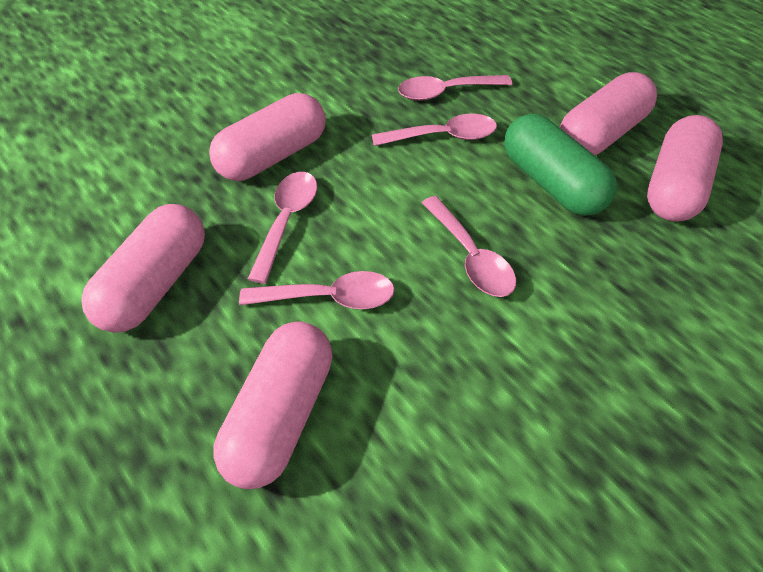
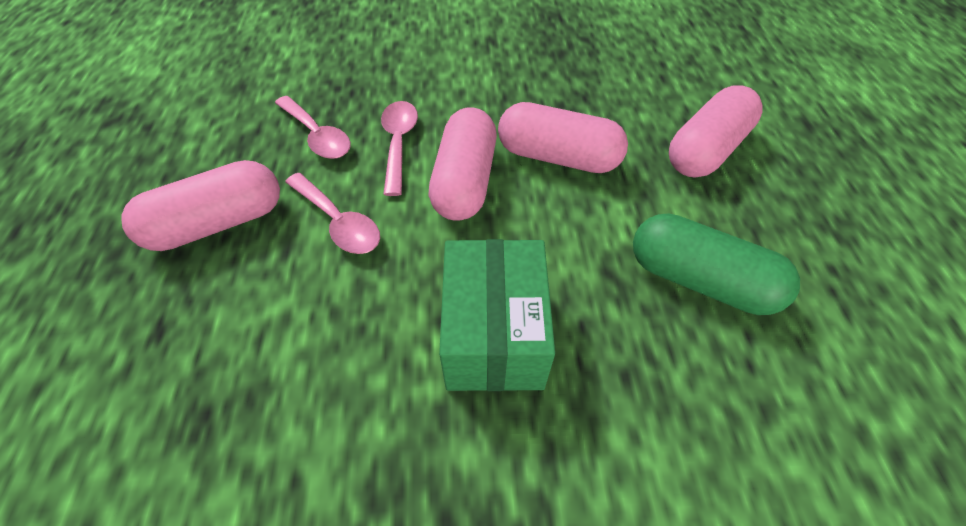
green box: 0 -> 1
pink capsule: 5 -> 4
pink spoon: 5 -> 3

